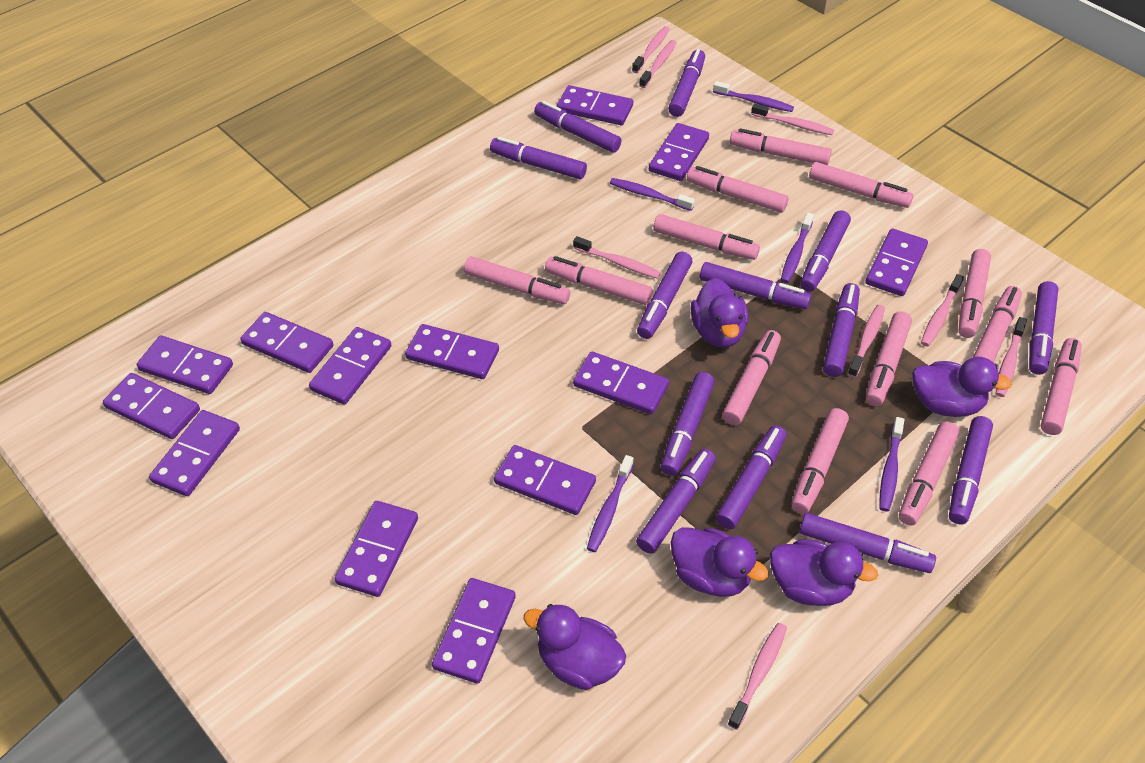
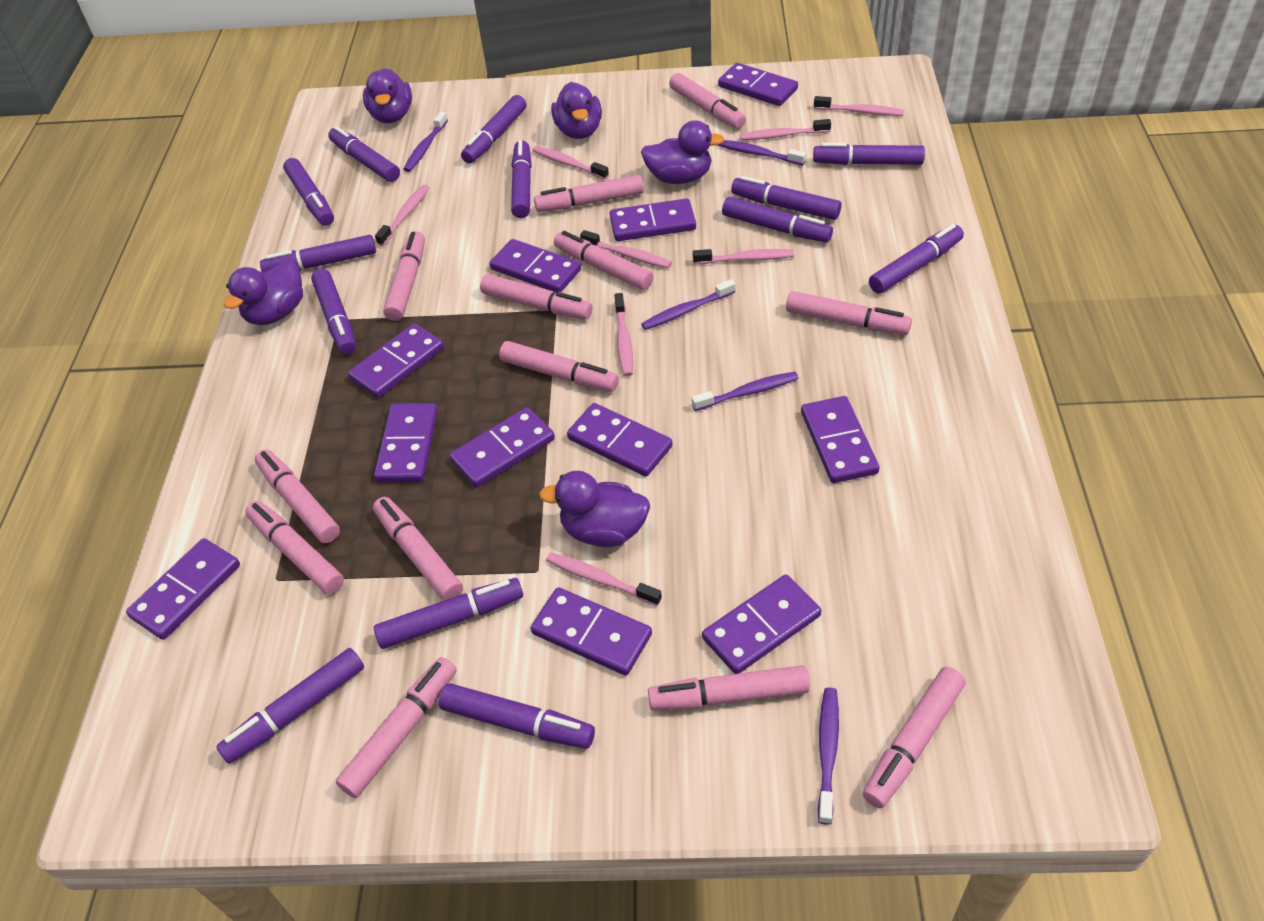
purple domino: 13 -> 11

